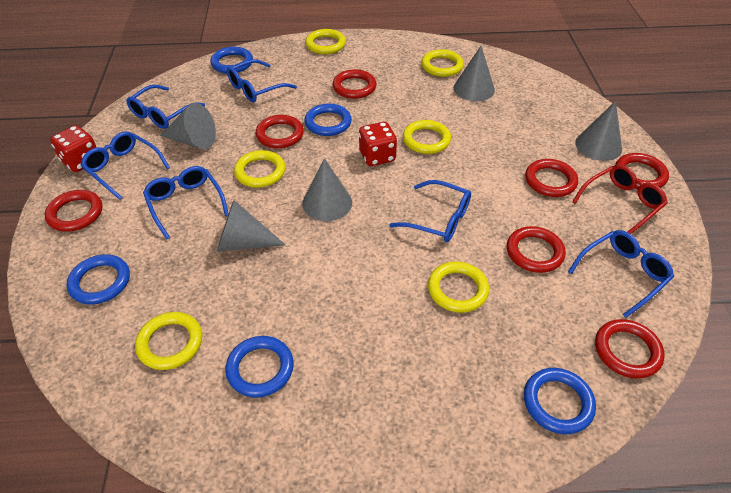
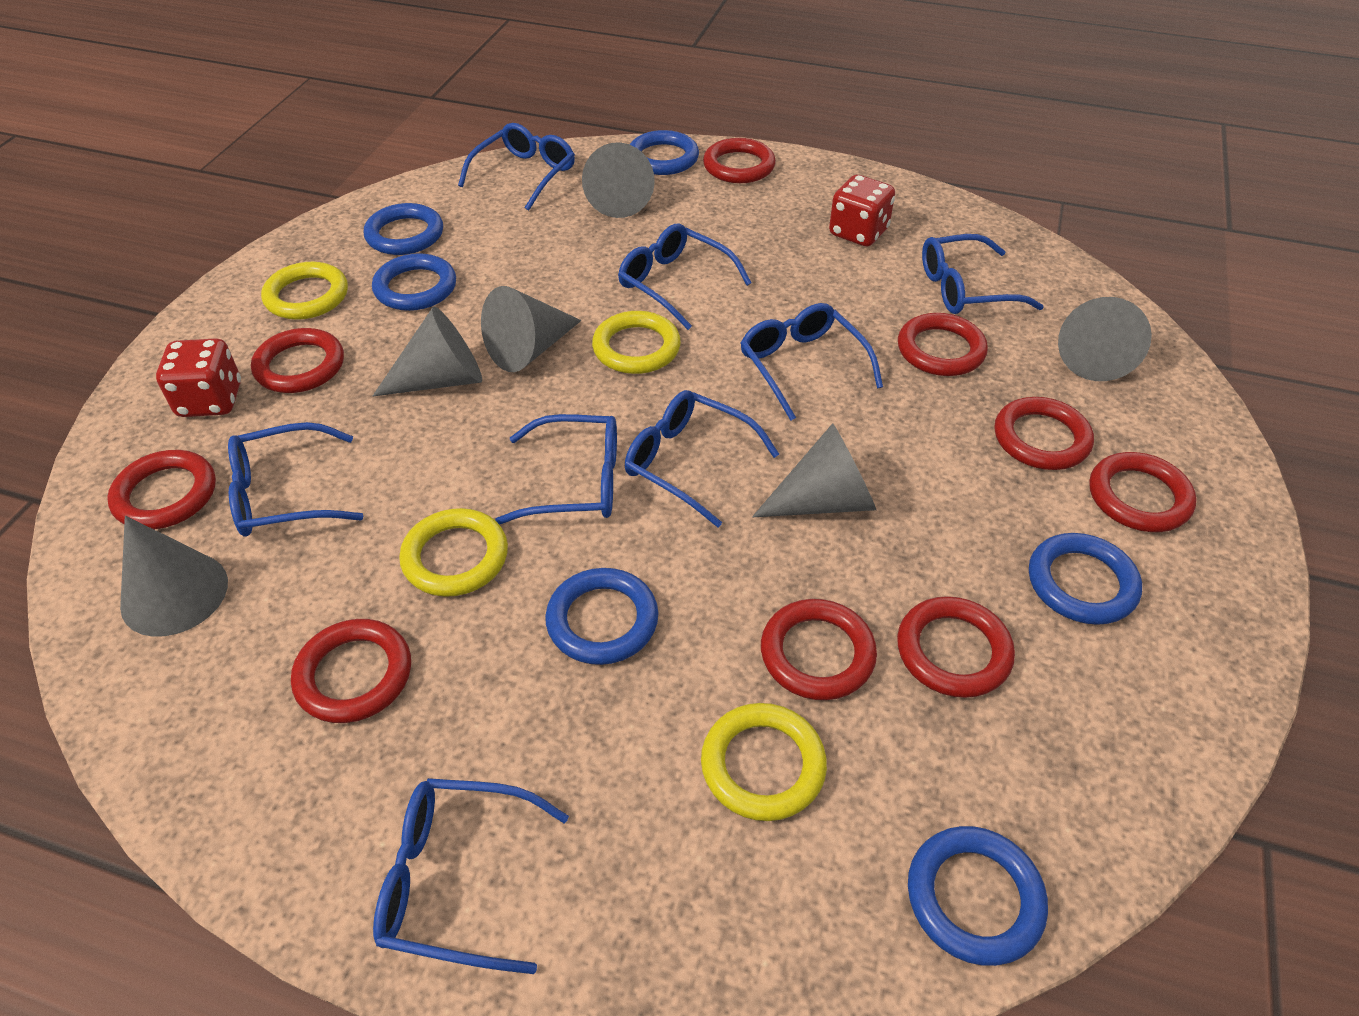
blue glasses: 6 -> 8
blue ring: 5 -> 6
grey cone: 5 -> 6
red glasses: 1 -> 0
red ring: 7 -> 9
yellow ring: 6 -> 4

